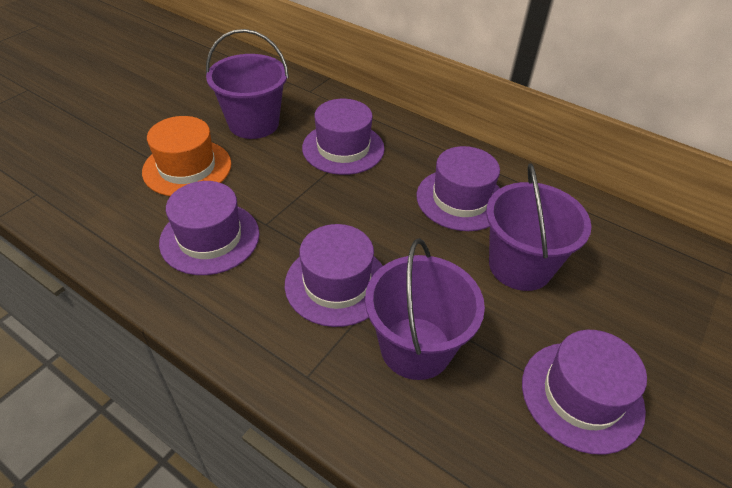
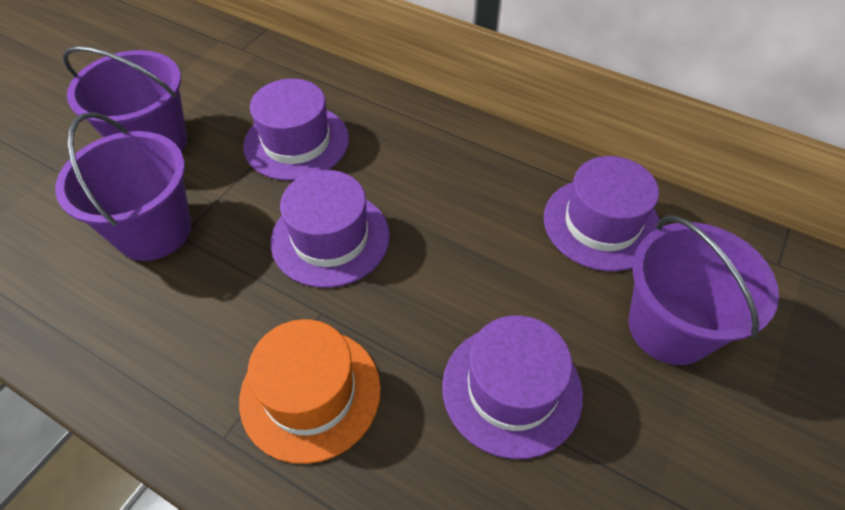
purple hat: 5 -> 4

